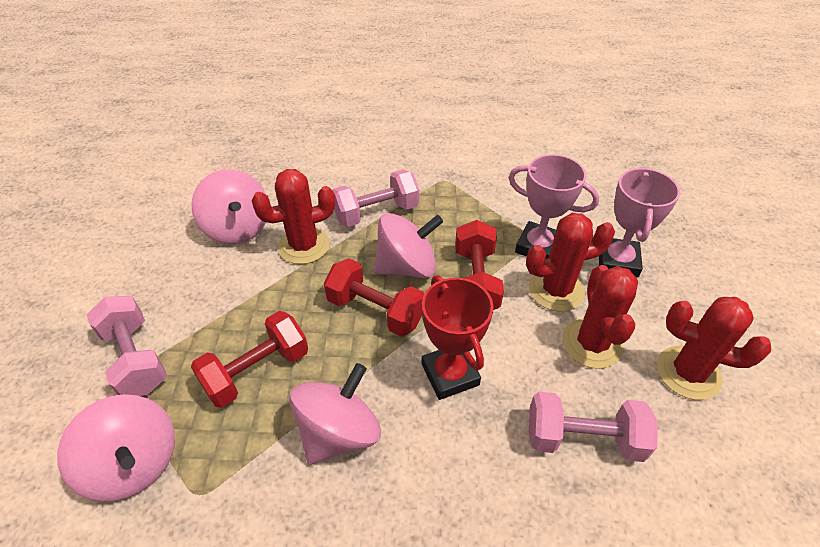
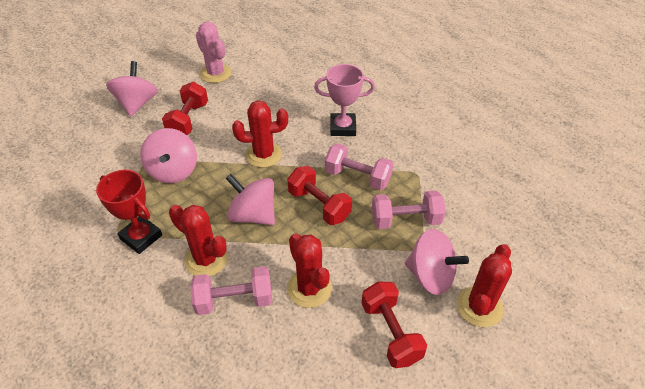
pink cactus: 0 -> 1
pink trophy: 2 -> 1

